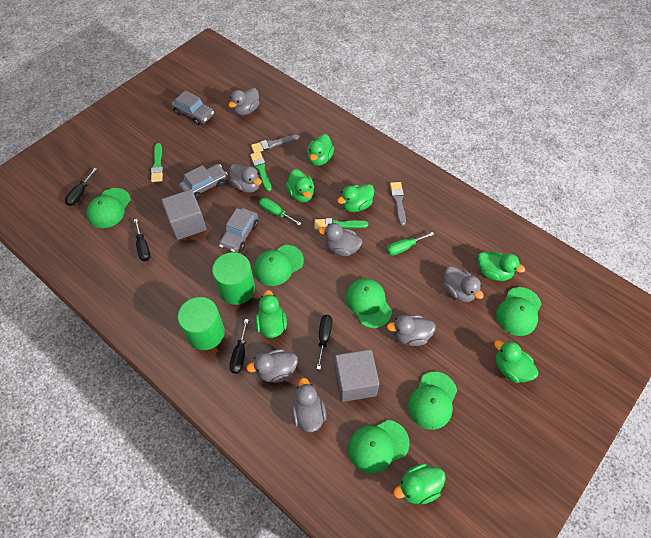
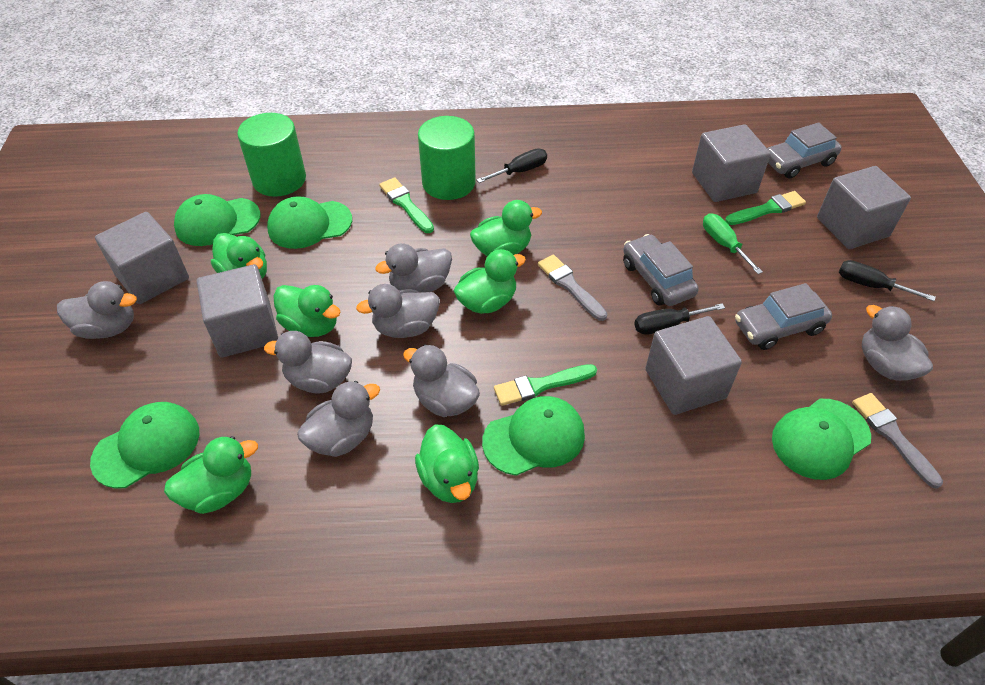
black screwdriver: 4 -> 3
green cap: 6 -> 5
green duck: 7 -> 6
green screwdriver: 2 -> 1
grey cube: 2 -> 5

